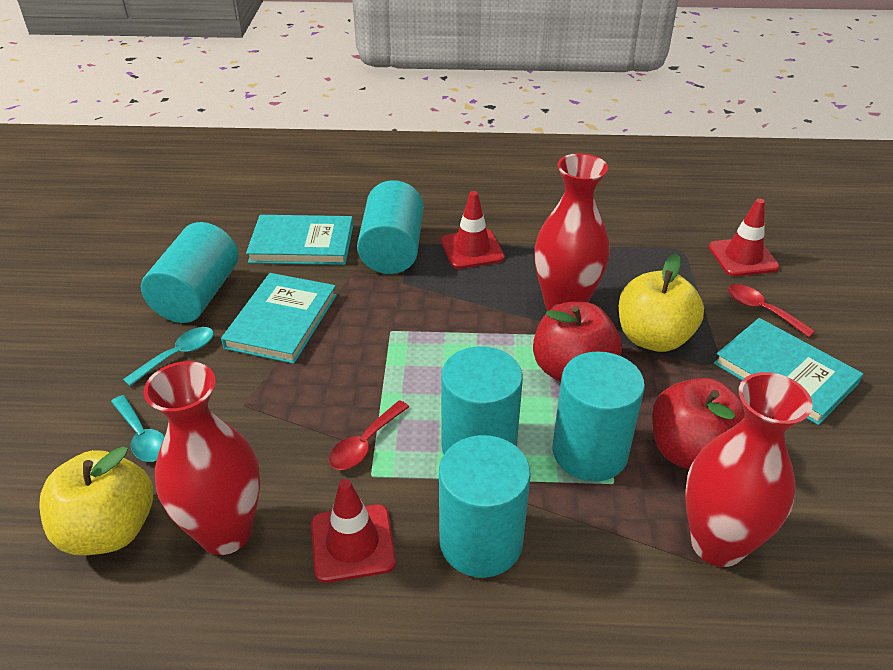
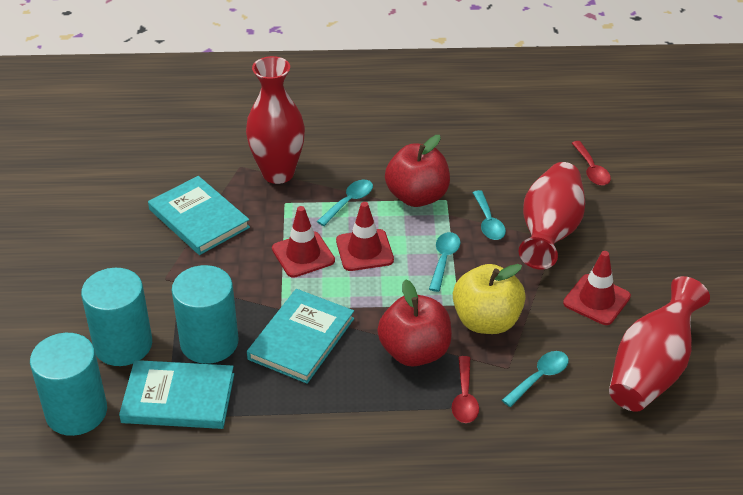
turquoise cylinder: 5 -> 3
turquoise spoon: 2 -> 4
yellow apple: 2 -> 1

